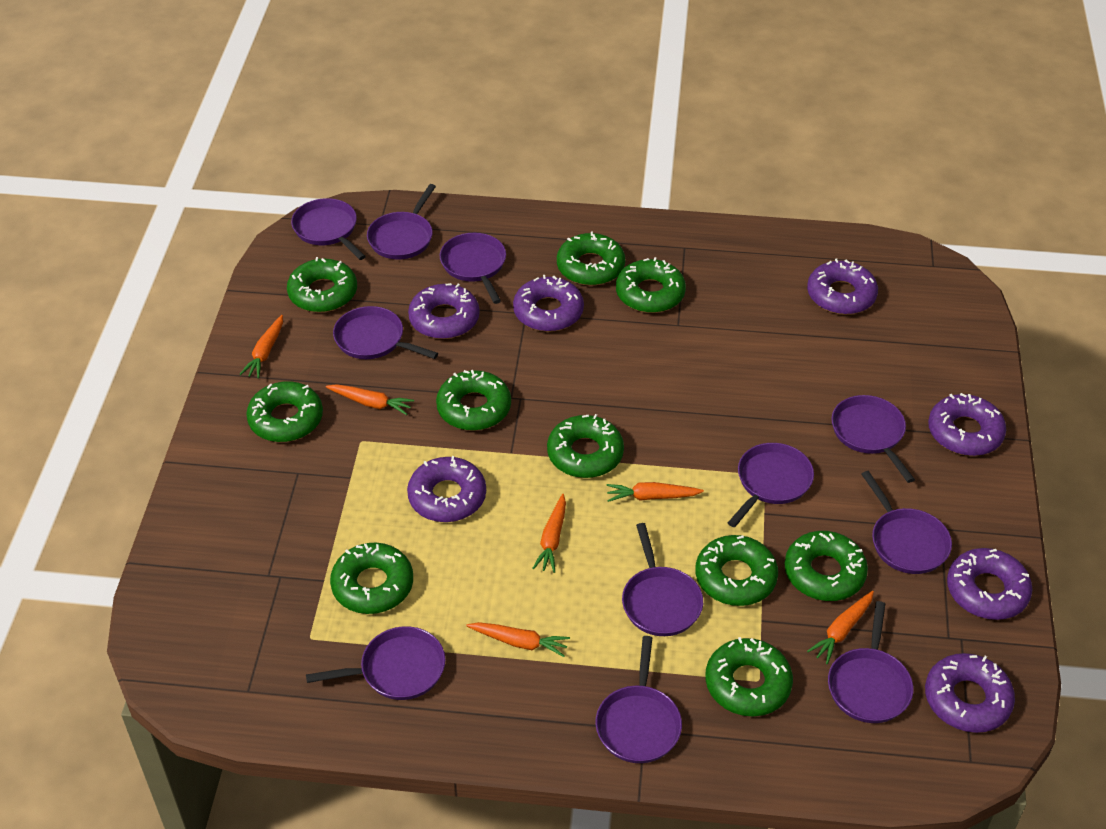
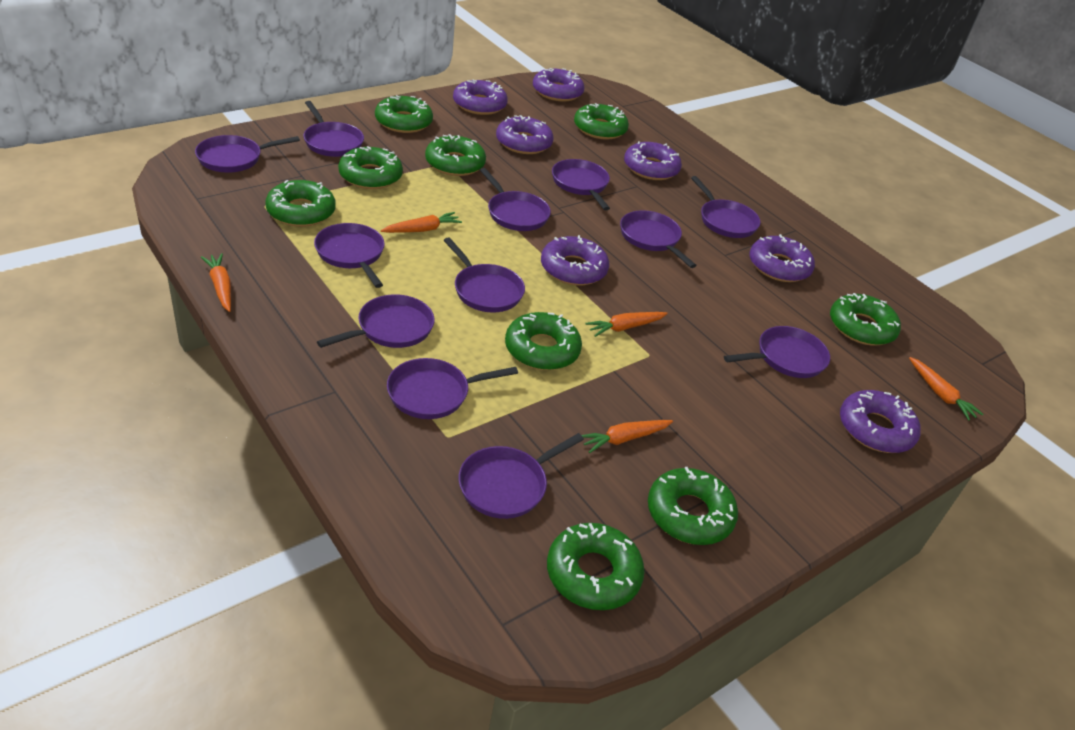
green donut: 10 -> 9
orange carrot: 6 -> 5
purple pan: 11 -> 12

